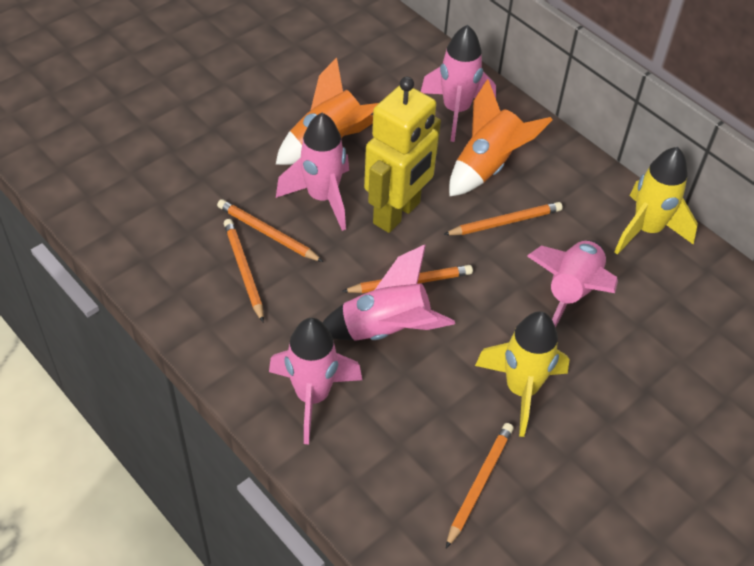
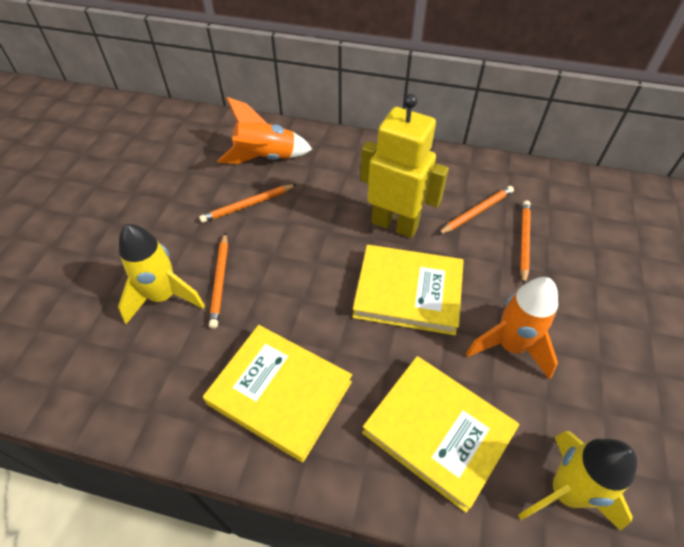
orange pencil: 5 -> 4
pink rocket: 5 -> 0
yellow book: 0 -> 3

